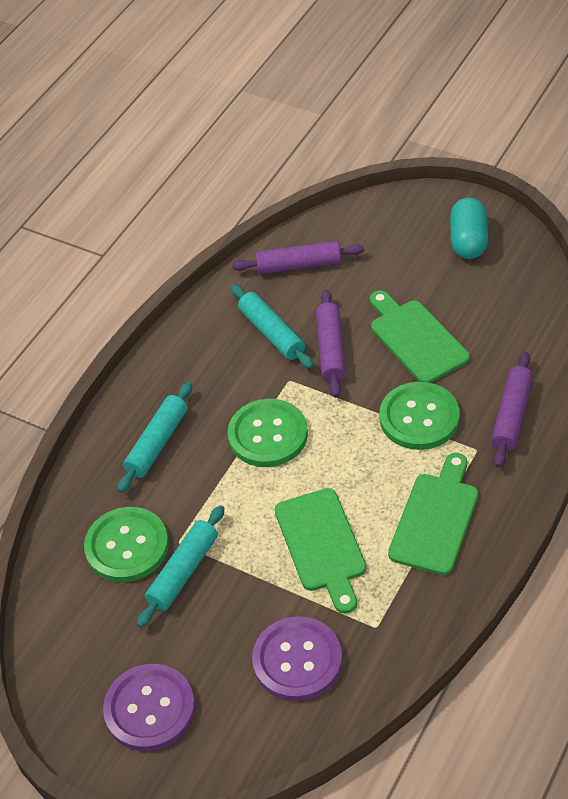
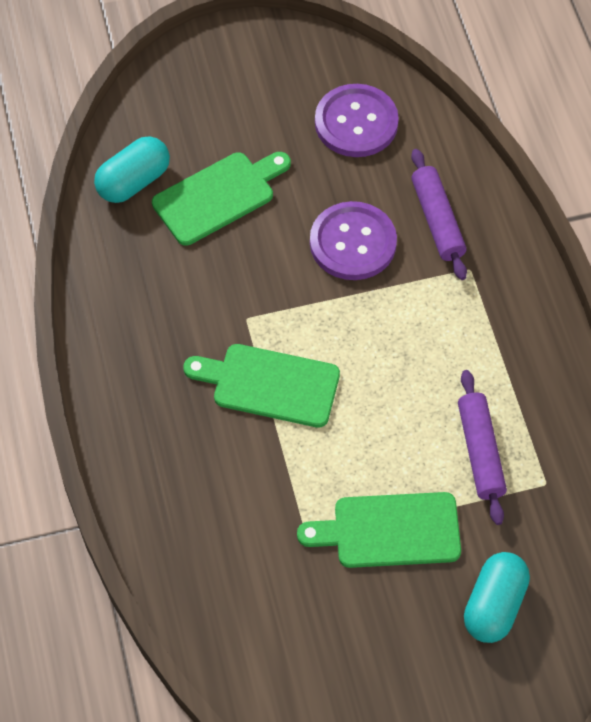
green button: 3 -> 0
purple rolling pin: 3 -> 2
turquoise capsule: 1 -> 2
turquoise rolling pin: 3 -> 0

